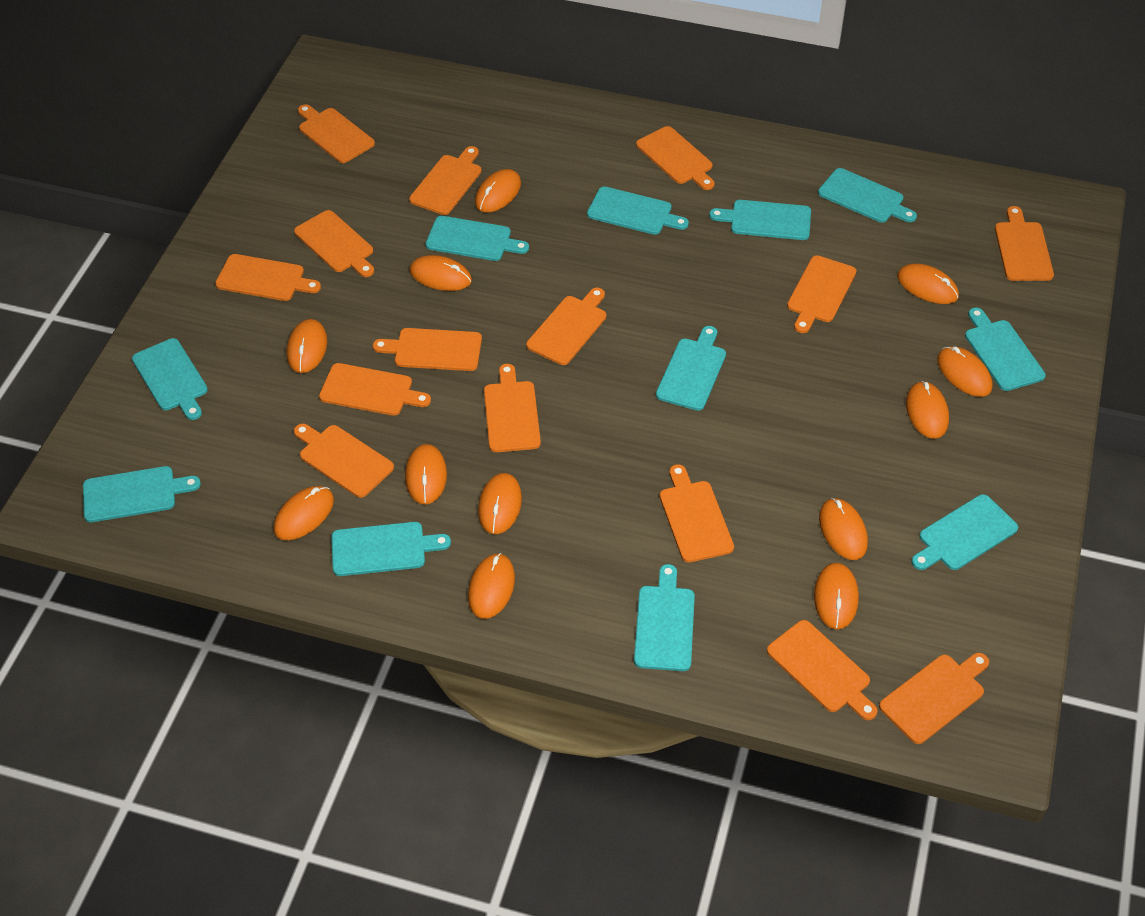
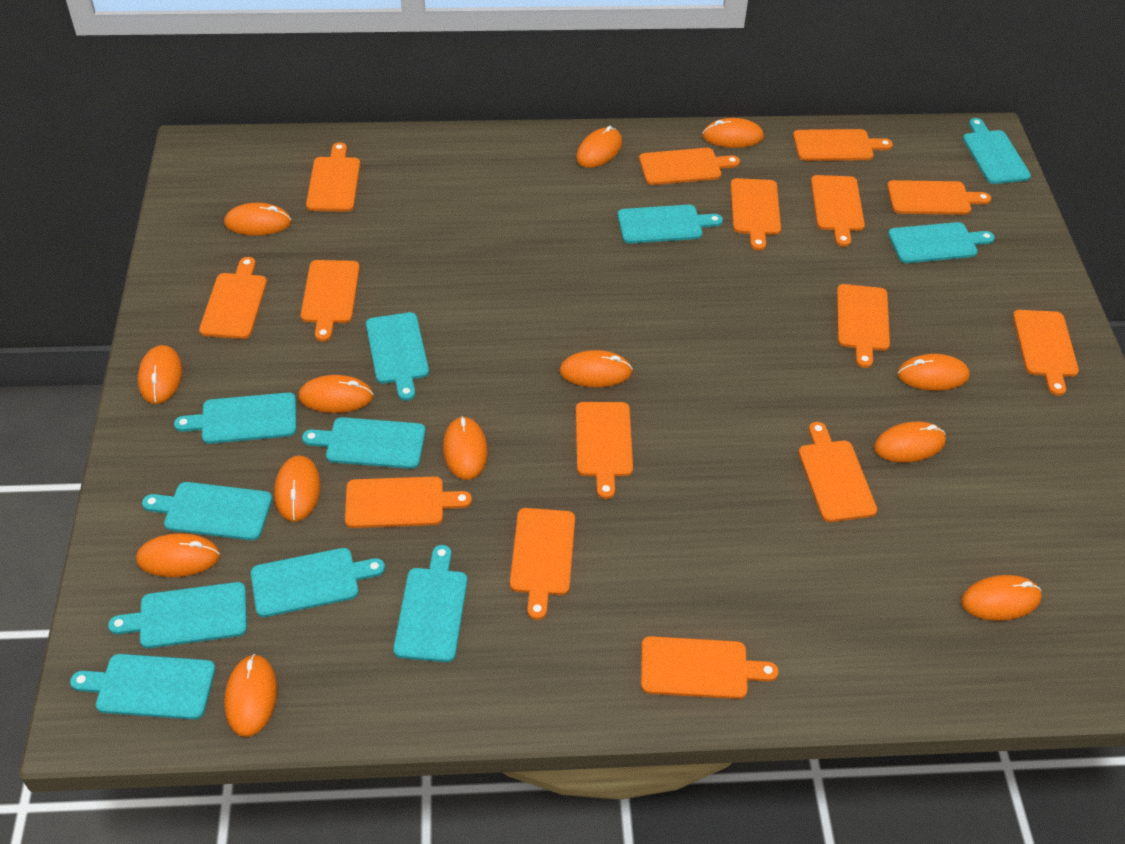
orange mouse: 12 -> 13

